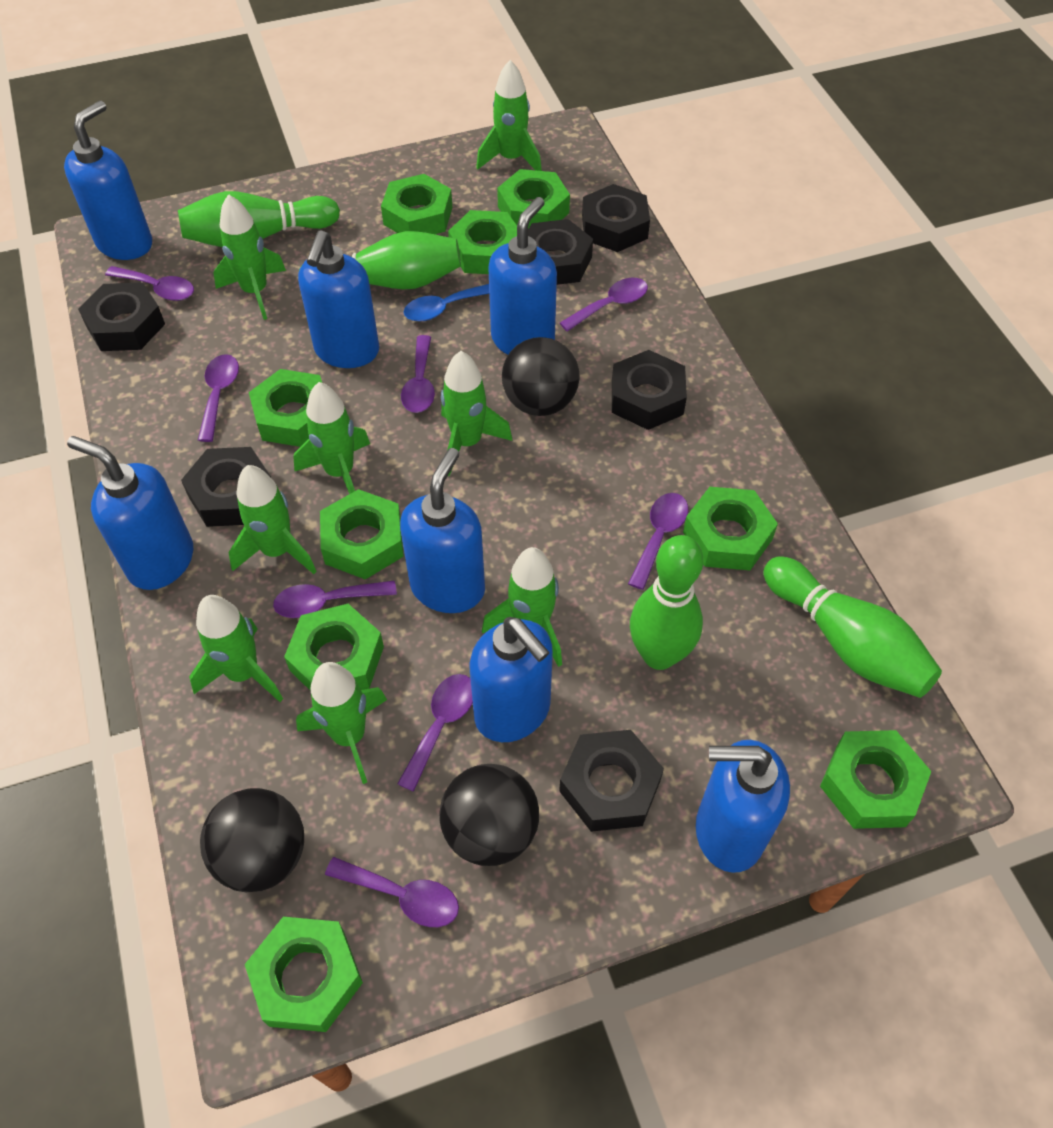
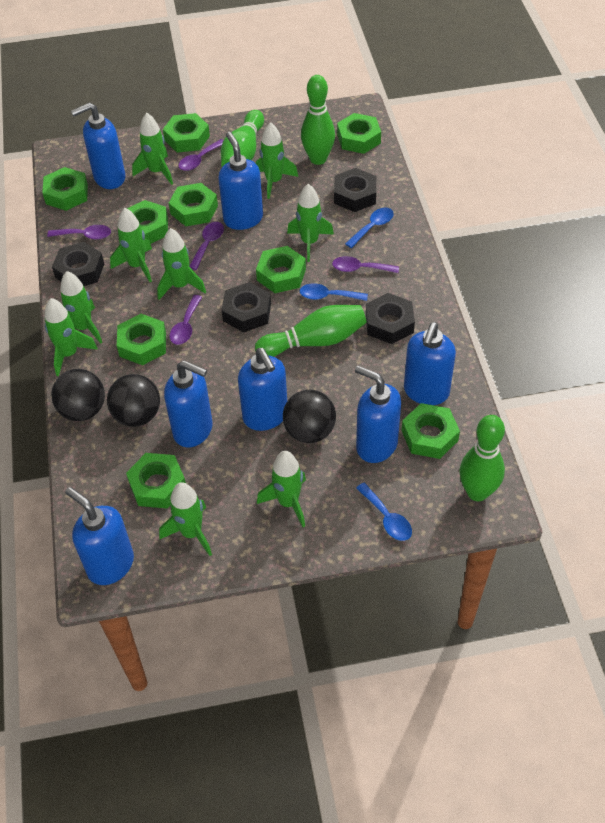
black nut: 6 -> 4
blue spoon: 1 -> 3
green rocket: 8 -> 9
purple spoon: 8 -> 5

